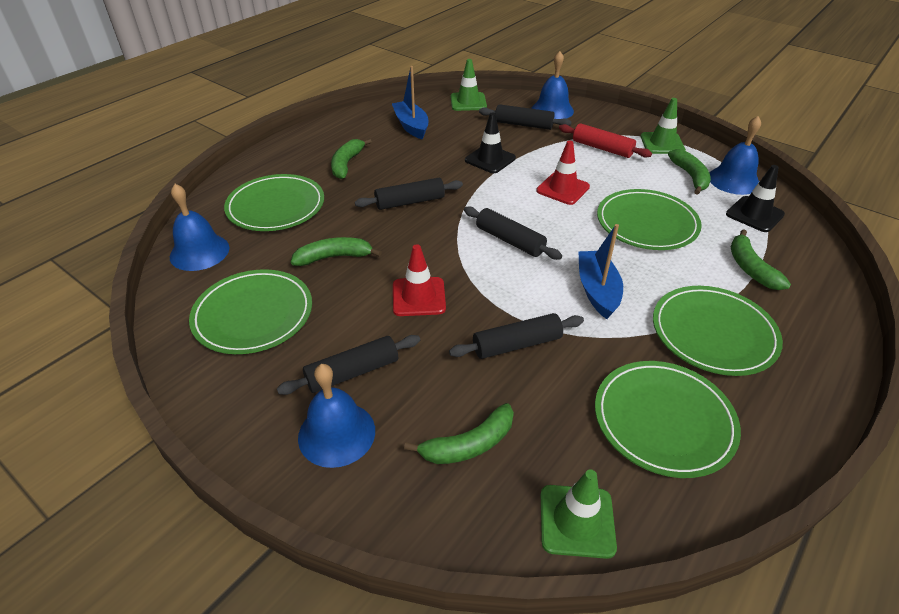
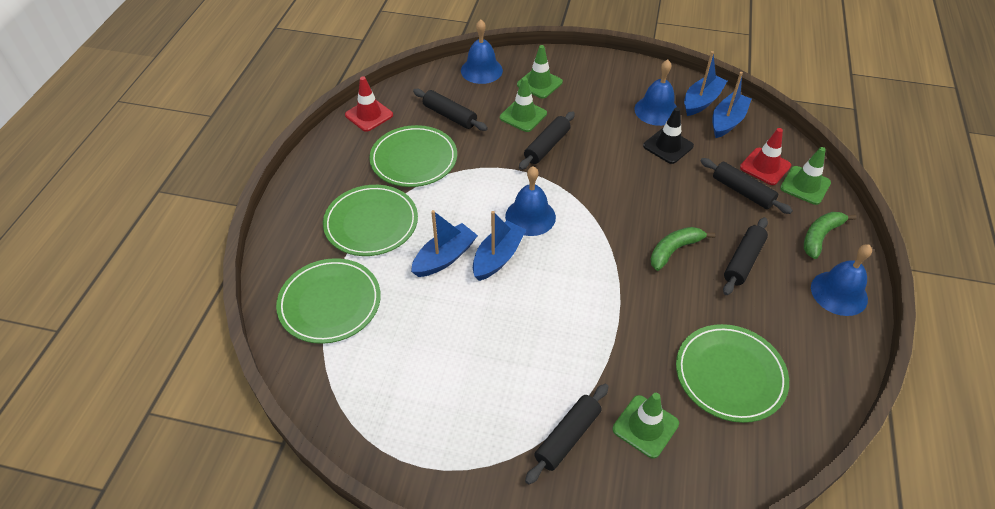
black traffic cone: 2 -> 1
blue boat: 2 -> 4
green banana: 5 -> 2
green plate: 5 -> 4
green traffic cone: 3 -> 4
red rolling pin: 1 -> 0

